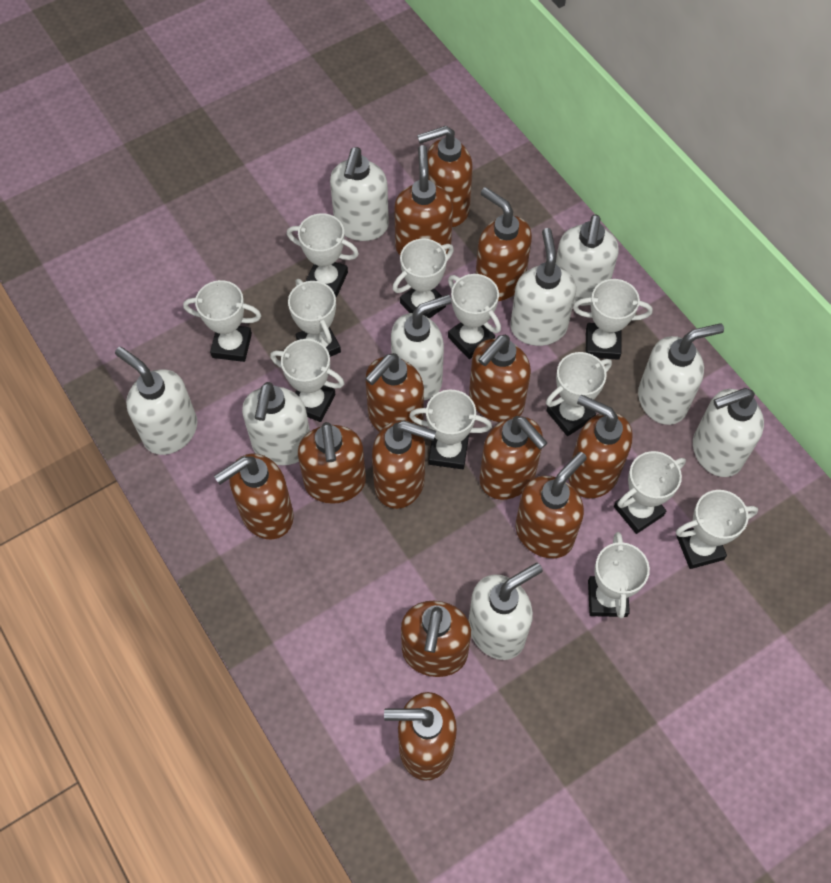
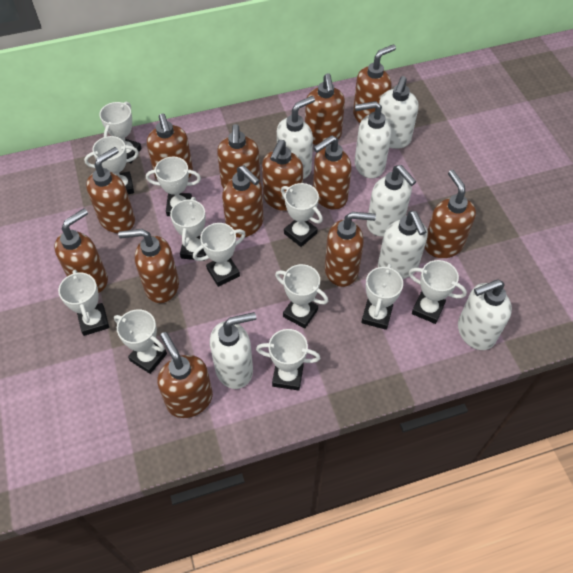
white soap dispenser: 9 -> 7

